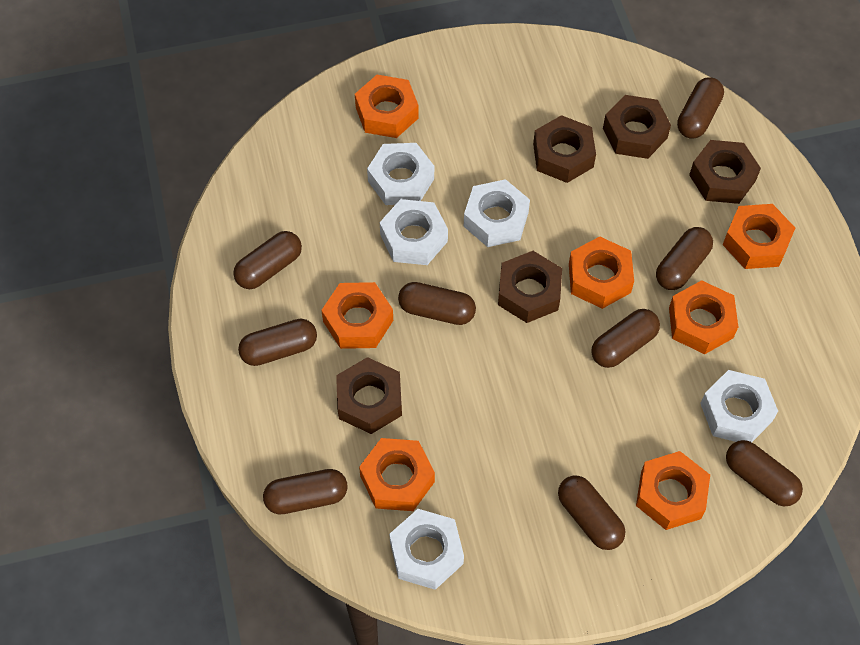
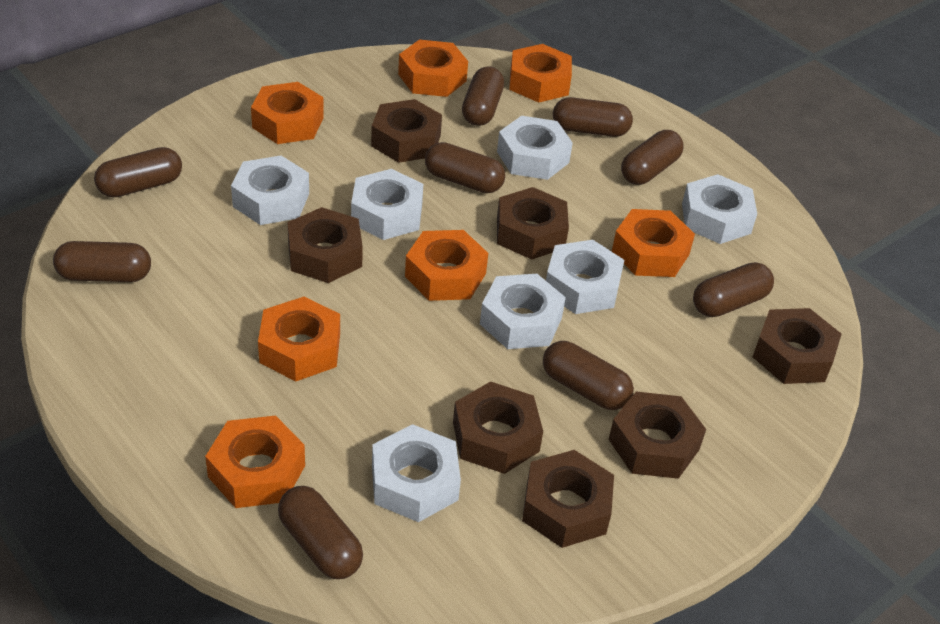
brown nut: 5 -> 7
white nut: 5 -> 7

